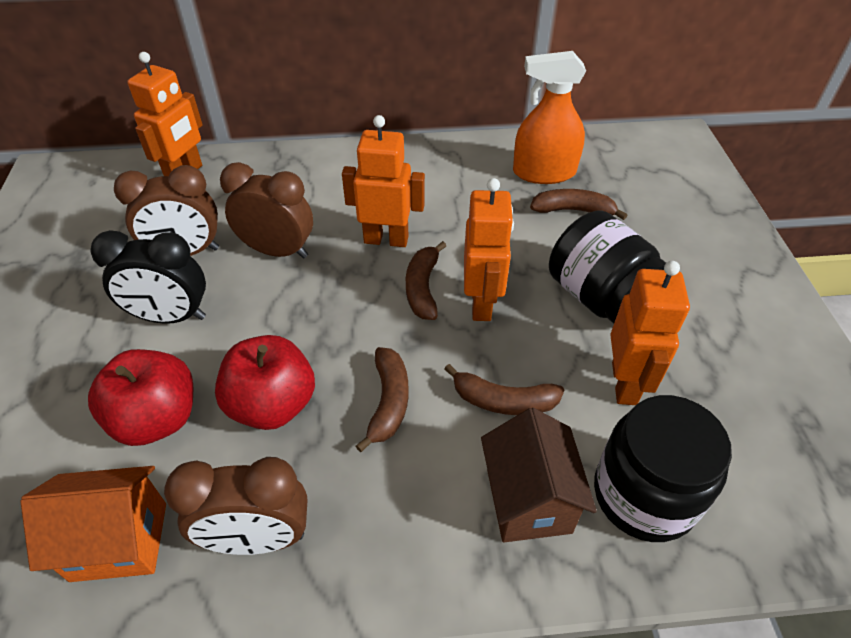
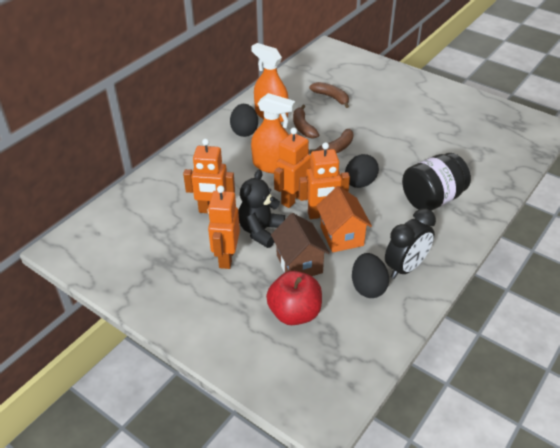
black egg: 0 -> 3
black jar: 2 -> 1
black teddy bear: 0 -> 1
brown banana: 4 -> 3
brown clock: 3 -> 0
orange spray bottle: 1 -> 2
red apple: 2 -> 1

